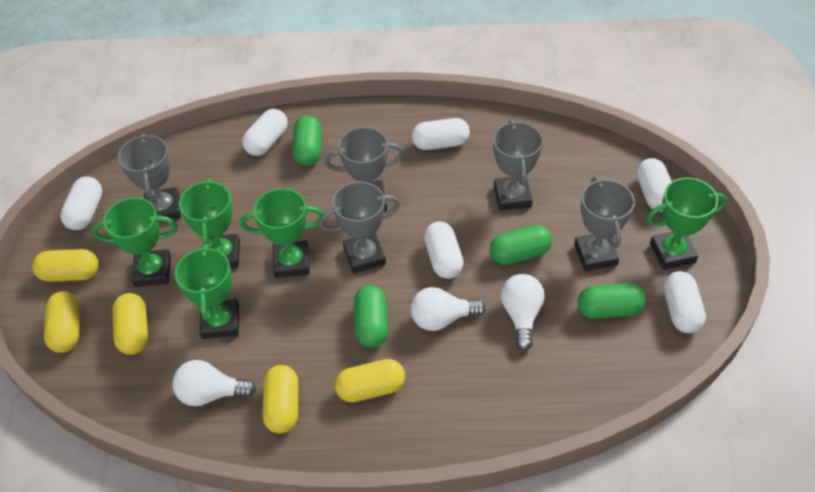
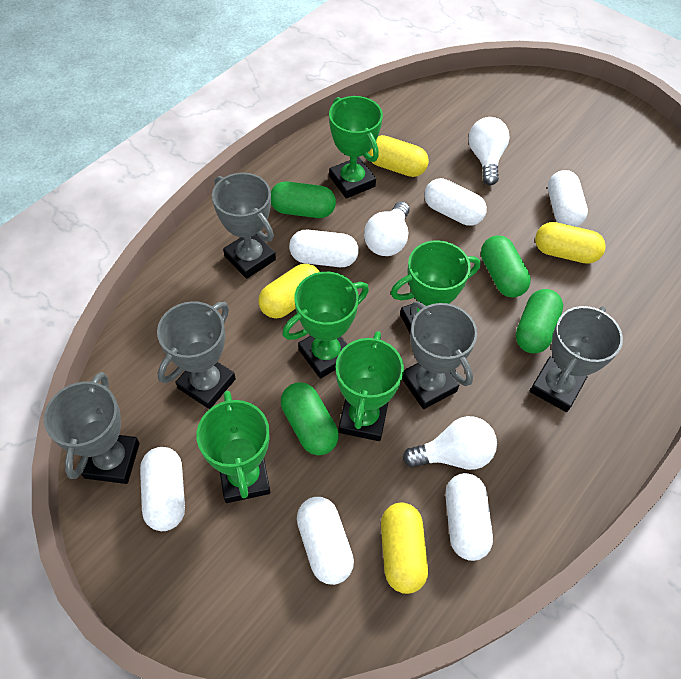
yellow capsule: 5 -> 4

